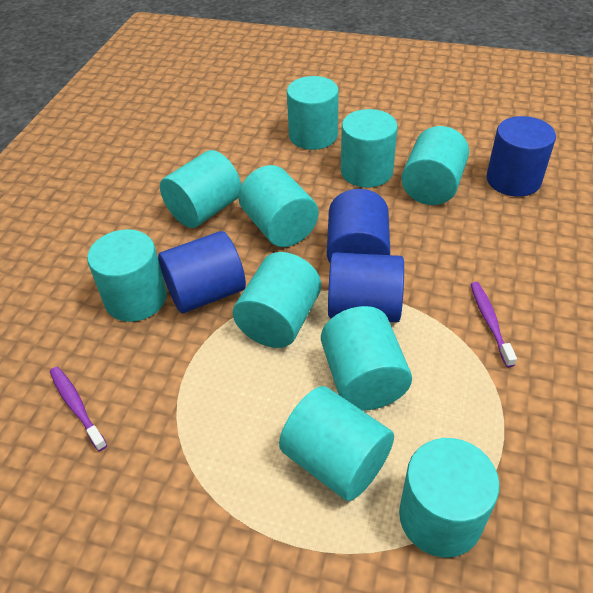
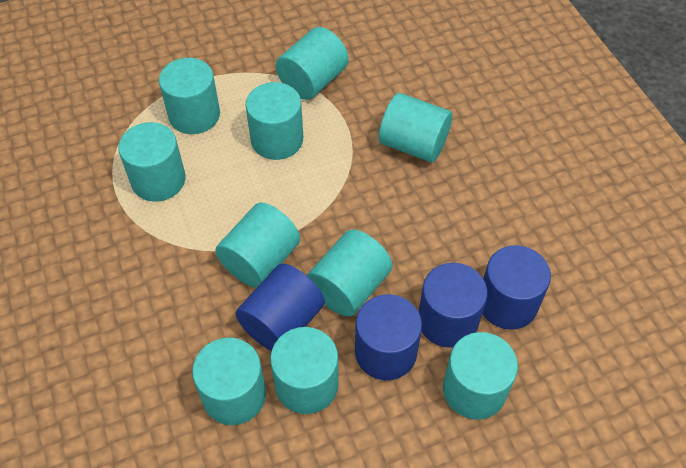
purple toothbrush: 2 -> 0

